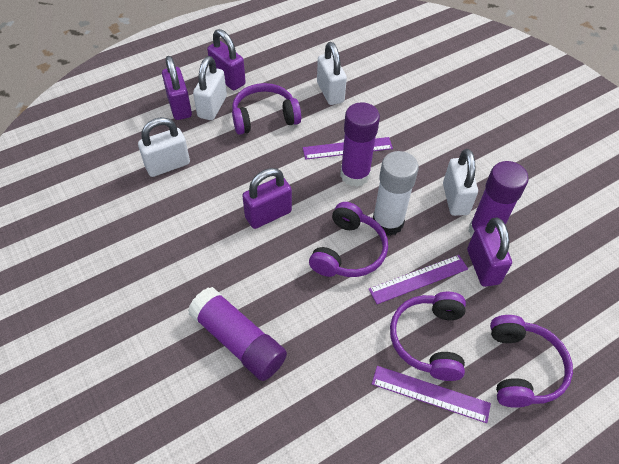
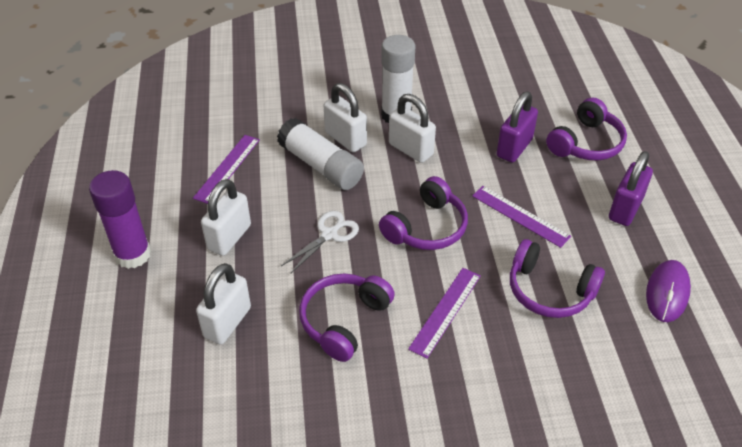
purple glue stick: 3 -> 1
purple mouse: 0 -> 1
purple padlock: 4 -> 2
white glue stick: 1 -> 2
white scissors: 0 -> 1

